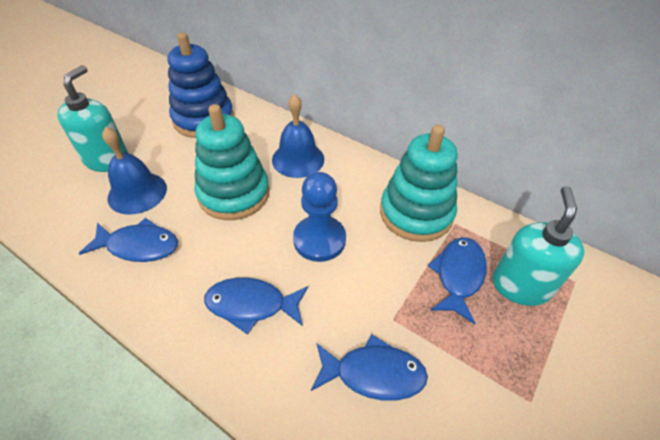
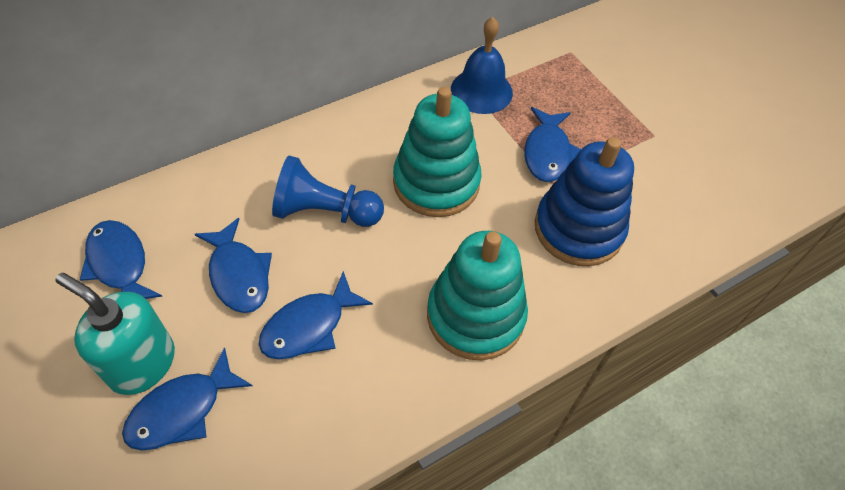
blue bell: 2 -> 1
blue fish: 4 -> 5
turquoise soap dispenser: 2 -> 1

